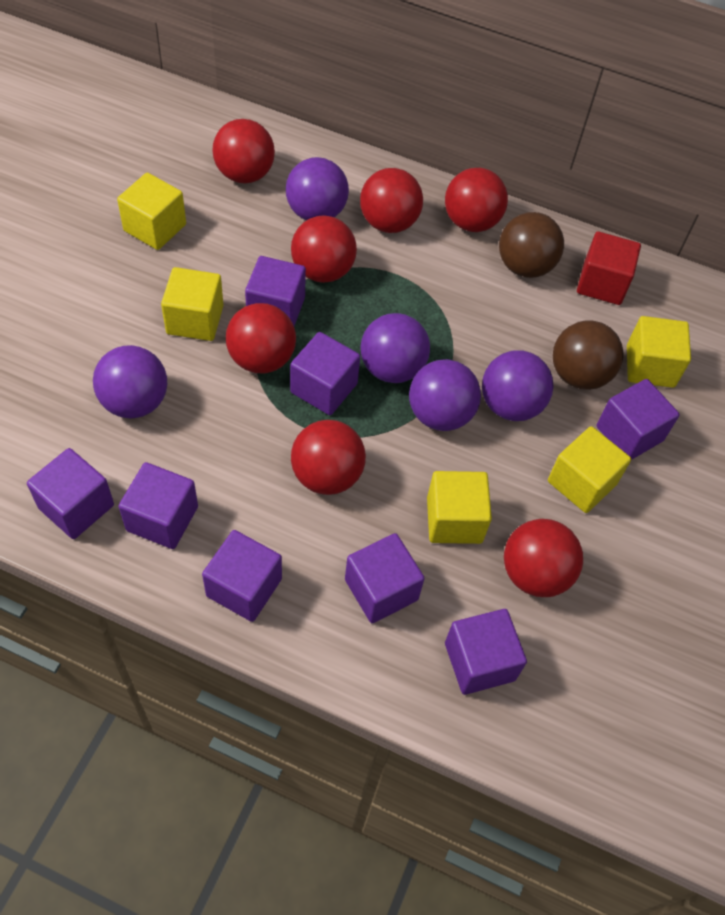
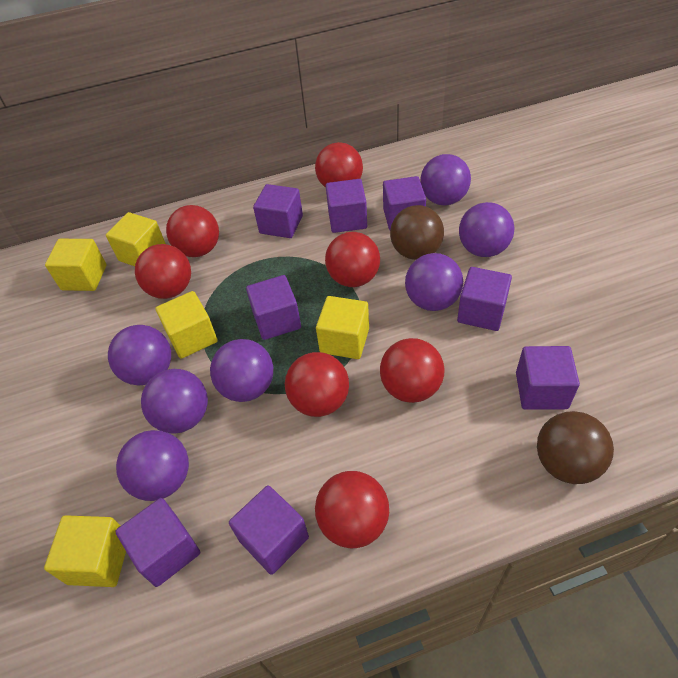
purple ball: 5 -> 7
red cube: 1 -> 0

